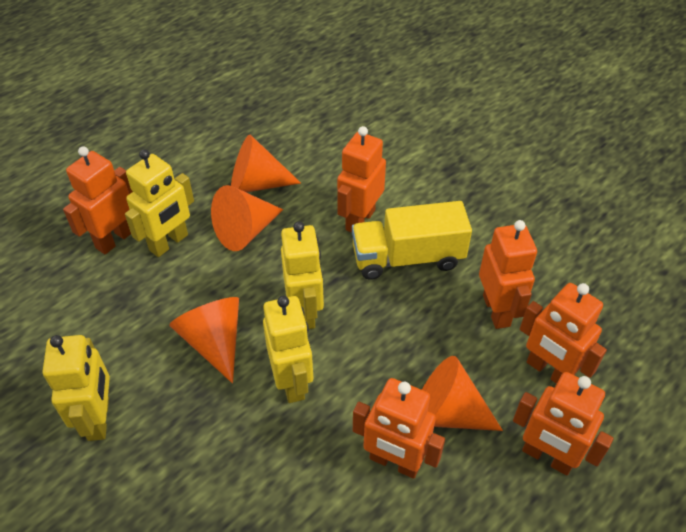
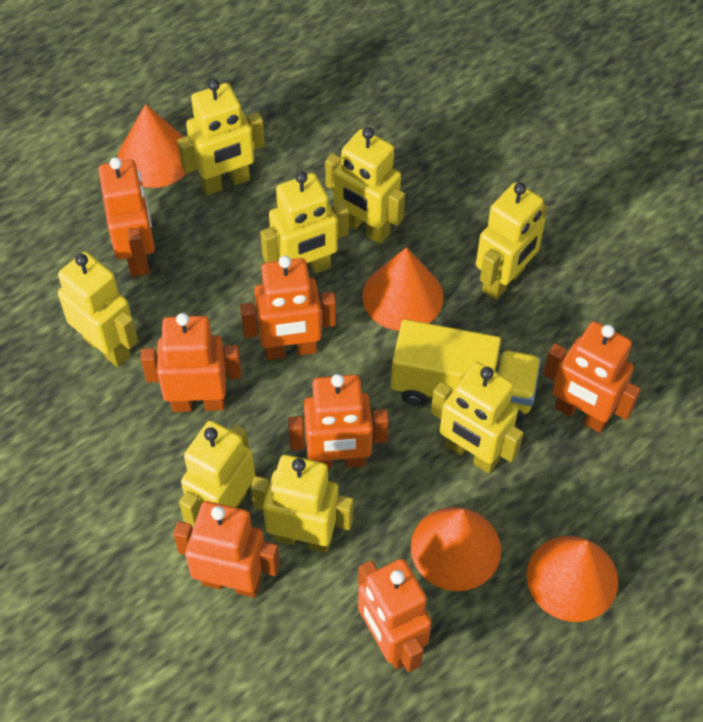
orange robot: 6 -> 7
yellow robot: 4 -> 8

